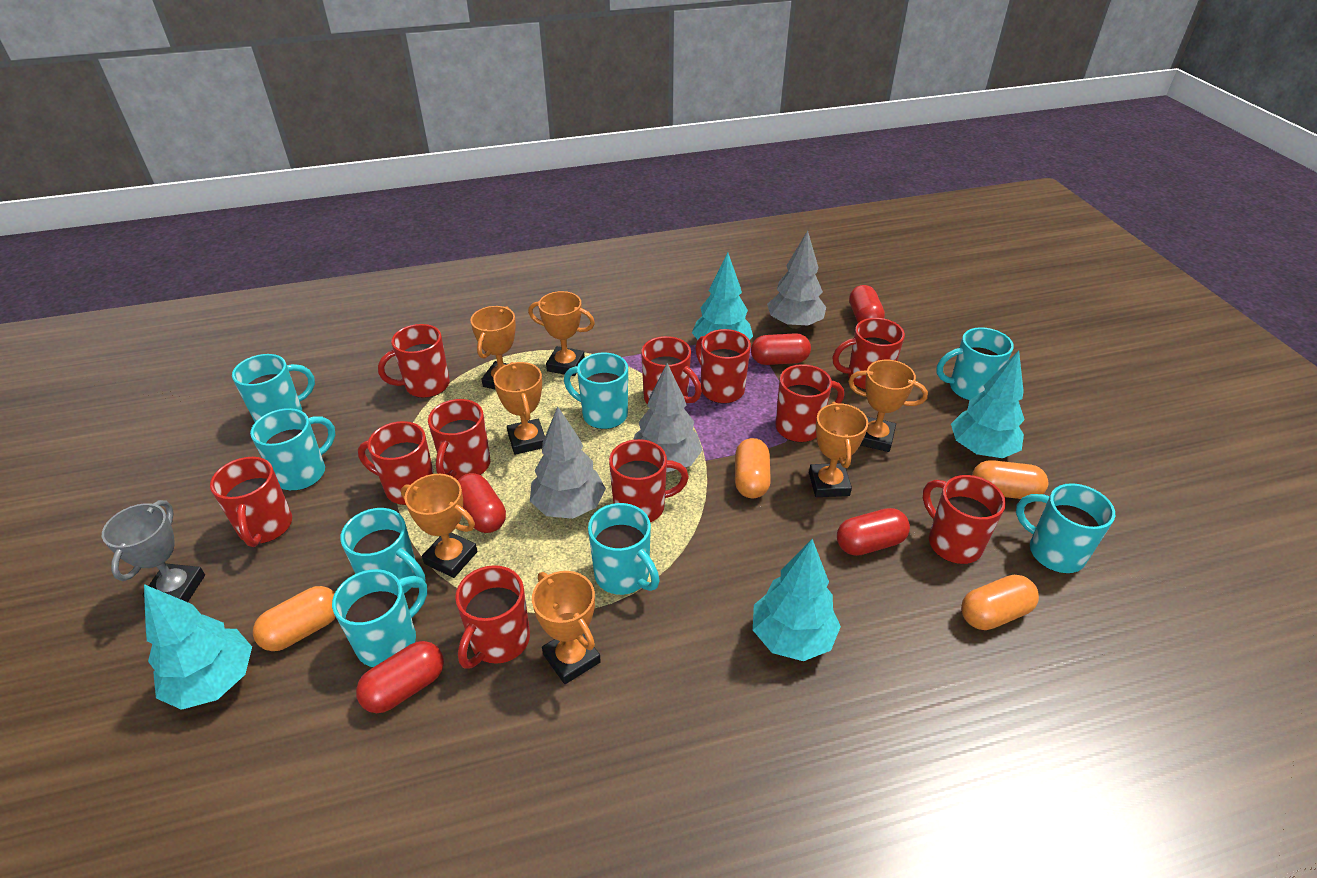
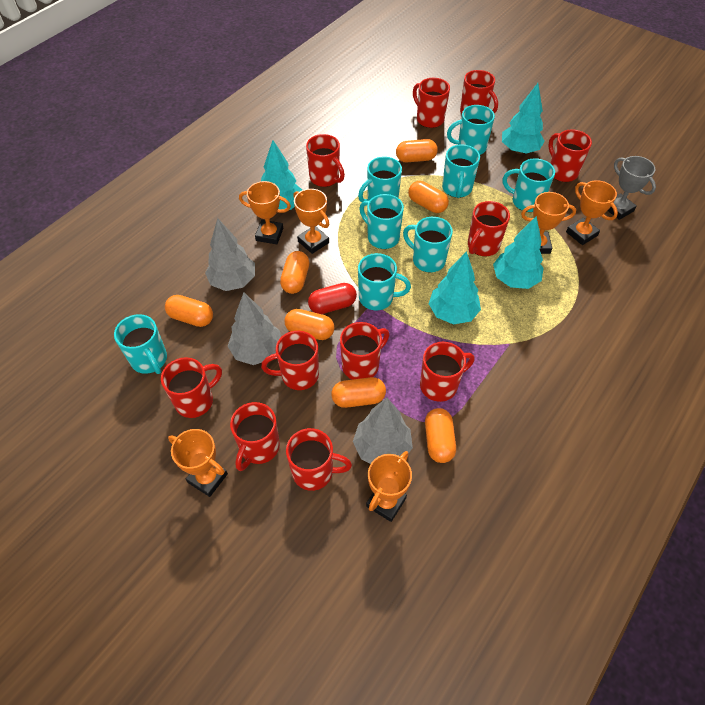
orange capsule: 4 -> 7
orange trophy: 7 -> 6
red capsule: 5 -> 1

